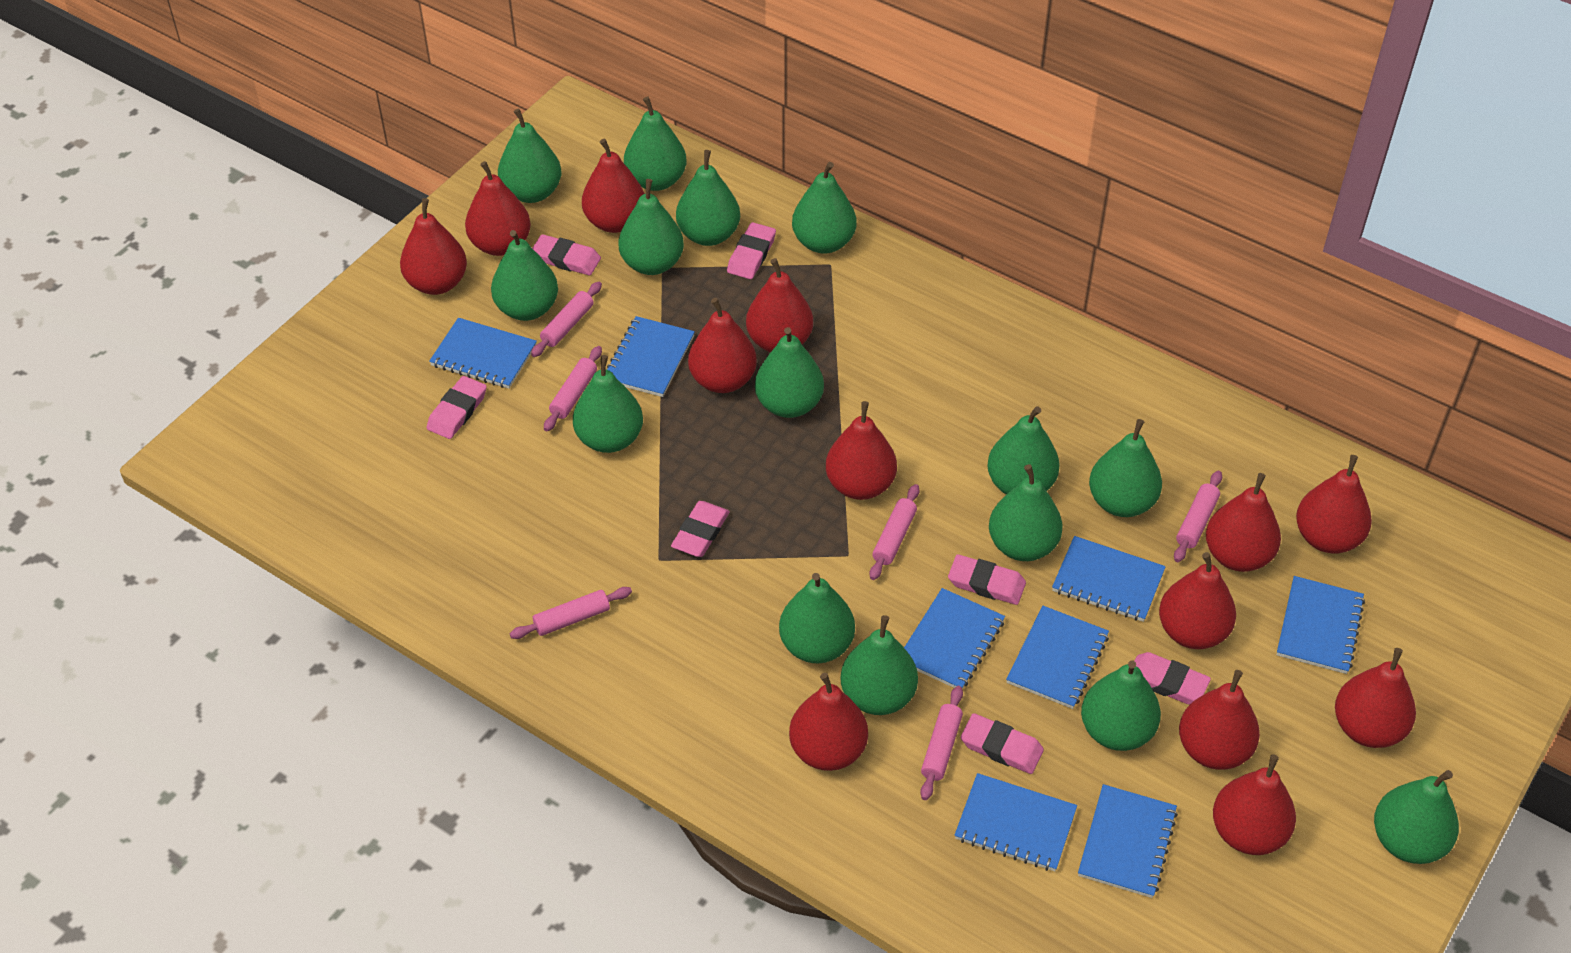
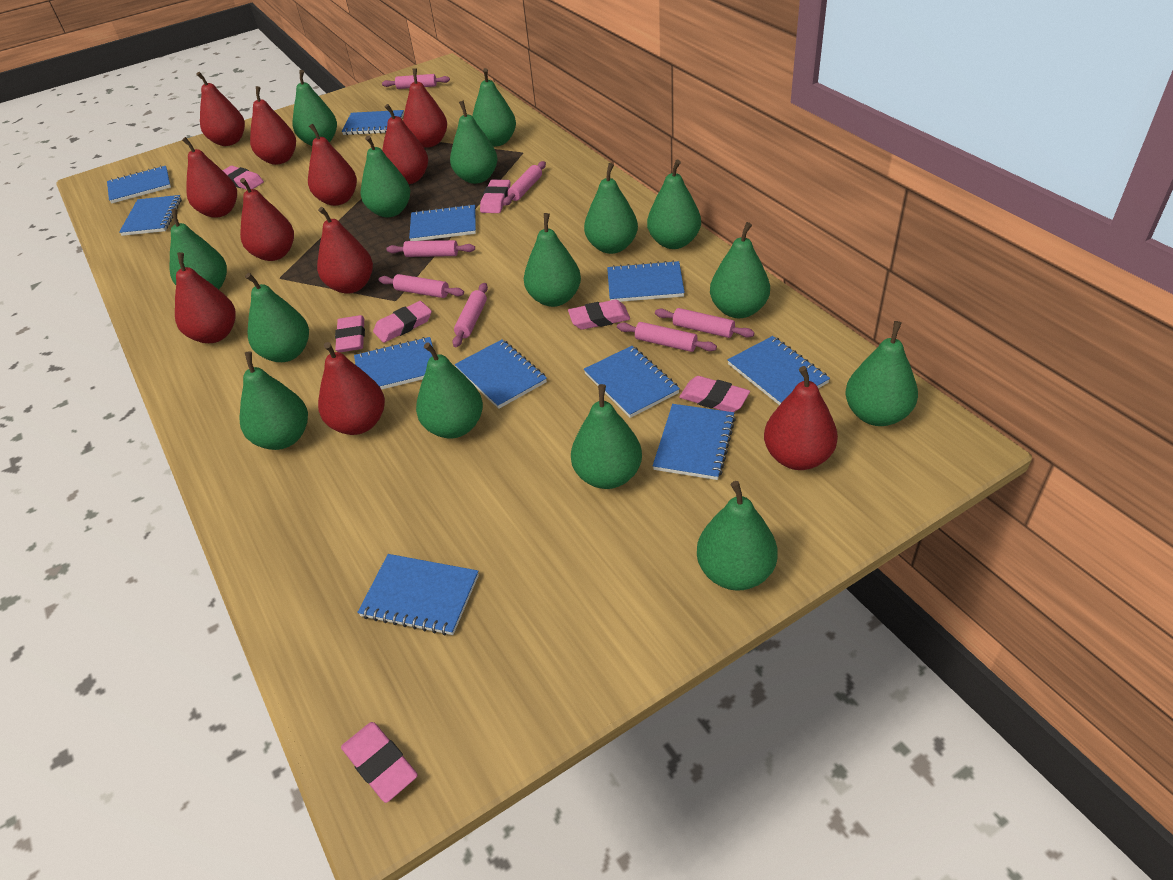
blue notebook: 8 -> 11
pink rolling pin: 6 -> 7
red pear: 13 -> 11

